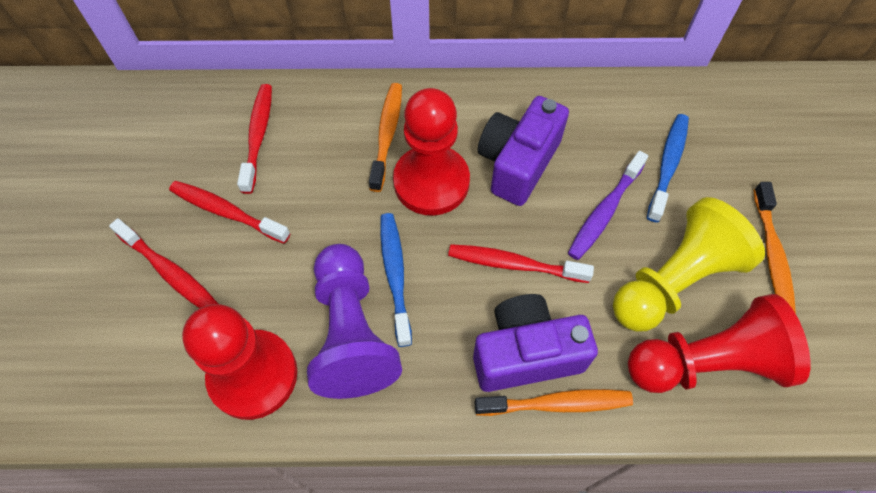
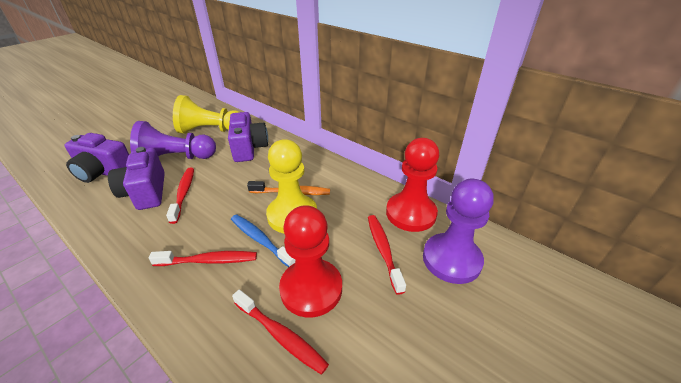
blue toothbrush: 2 -> 1
orange toothbrush: 3 -> 1
purple camera: 2 -> 3
purple pawn: 1 -> 2
purple toothbrush: 1 -> 0
red pawn: 3 -> 2
yellow pawn: 1 -> 2

